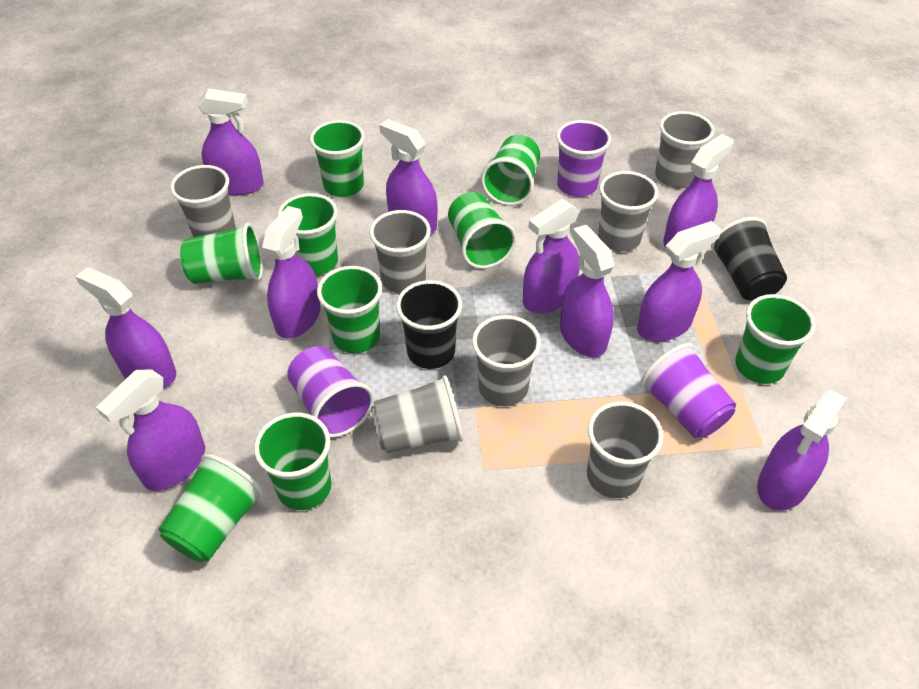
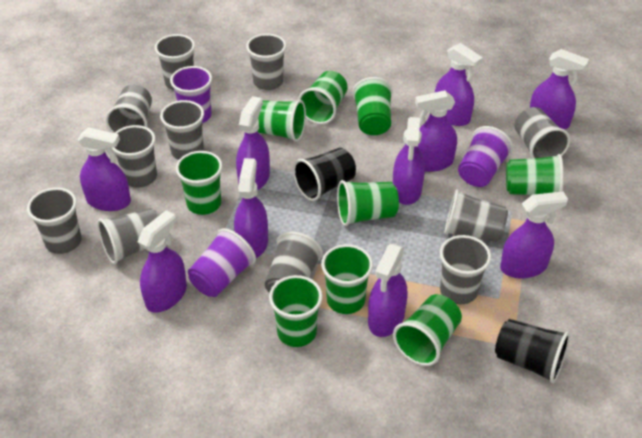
grey cup: 7 -> 11

